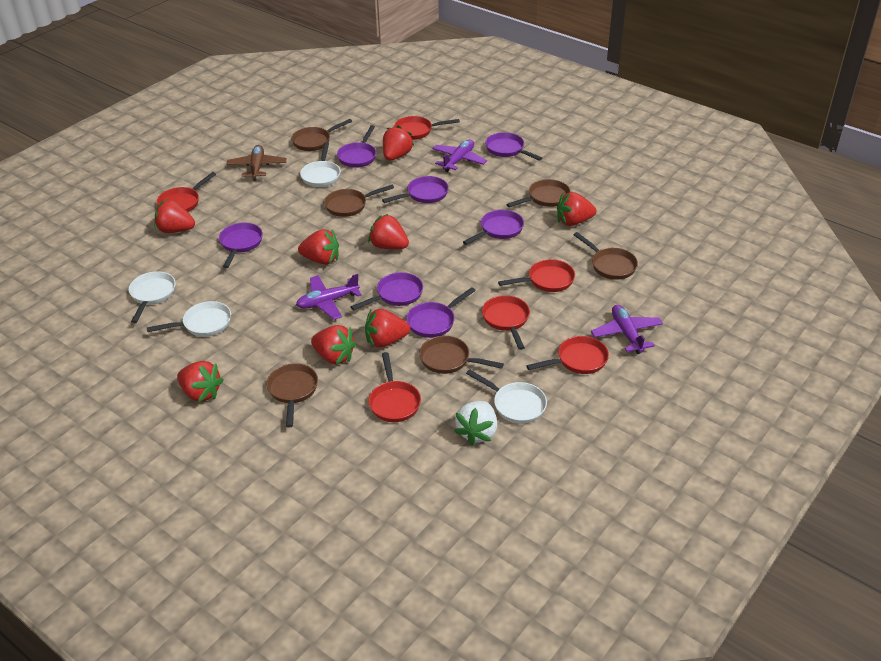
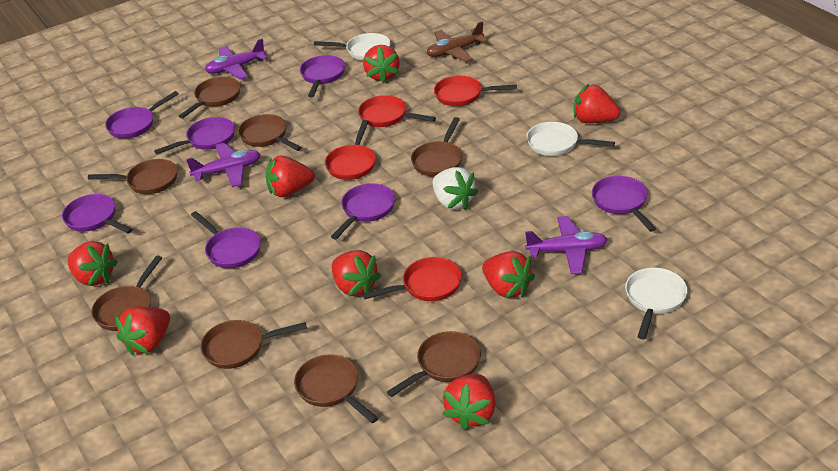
brown pan: 6 -> 8
red pan: 6 -> 4
white pan: 4 -> 3

